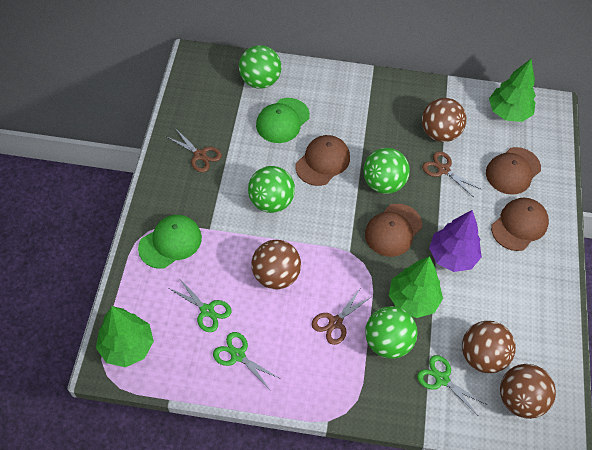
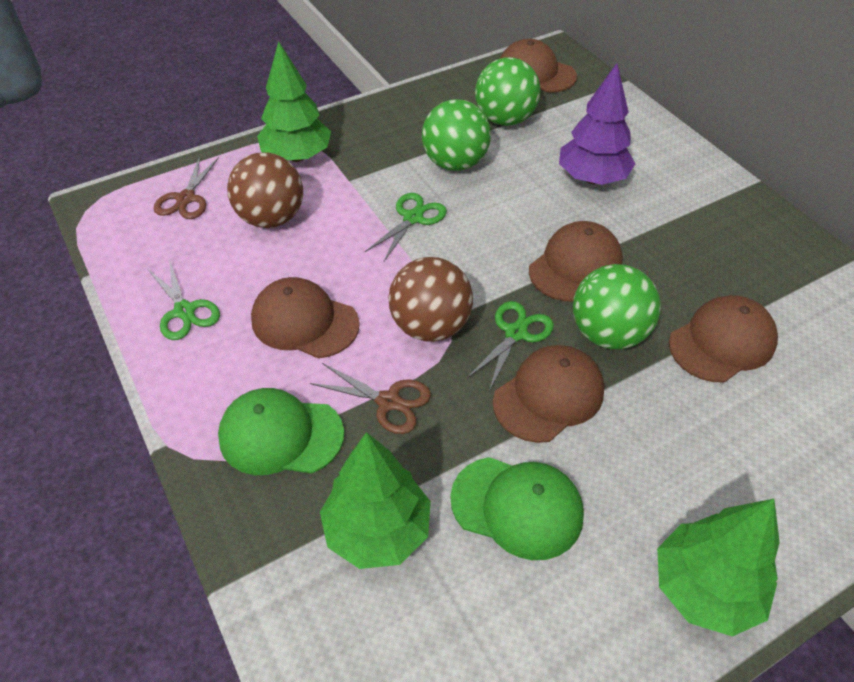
brown ball: 4 -> 2
brown cap: 4 -> 5
brown scissors: 3 -> 2
green ball: 4 -> 3

